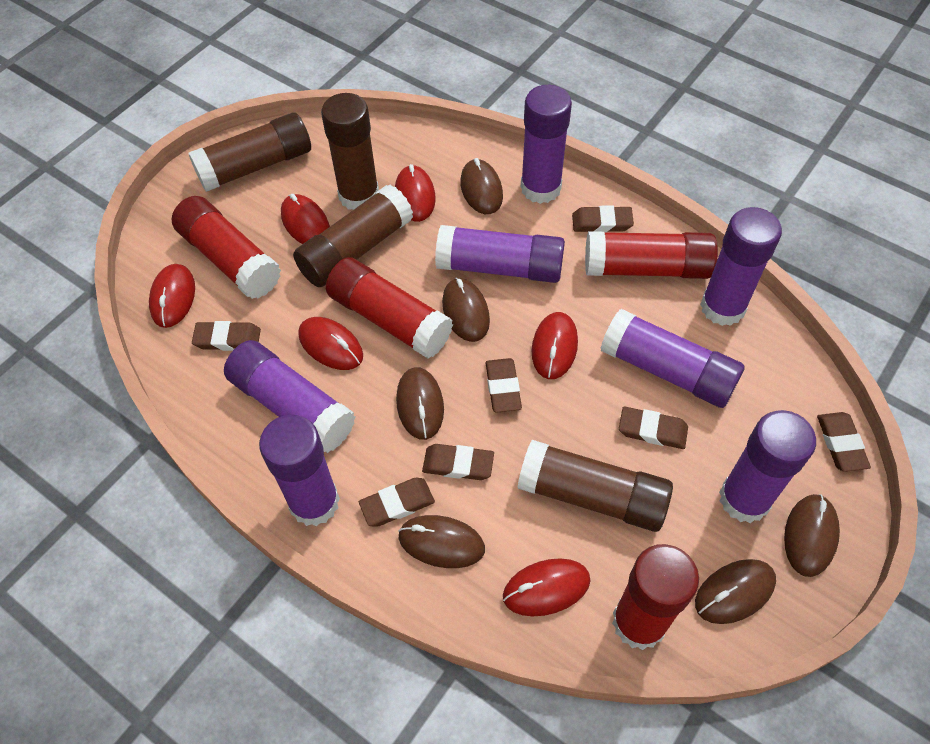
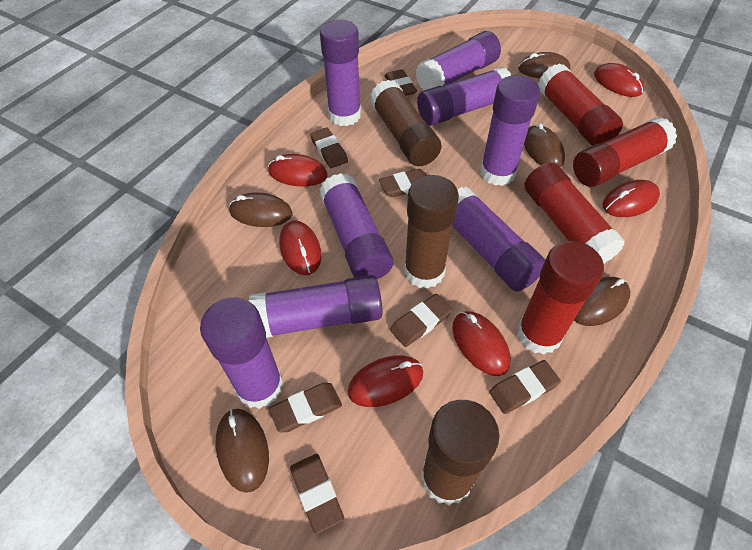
brown glue stick: 4 -> 3
brown mouse: 6 -> 5
purple glue stick: 7 -> 8

